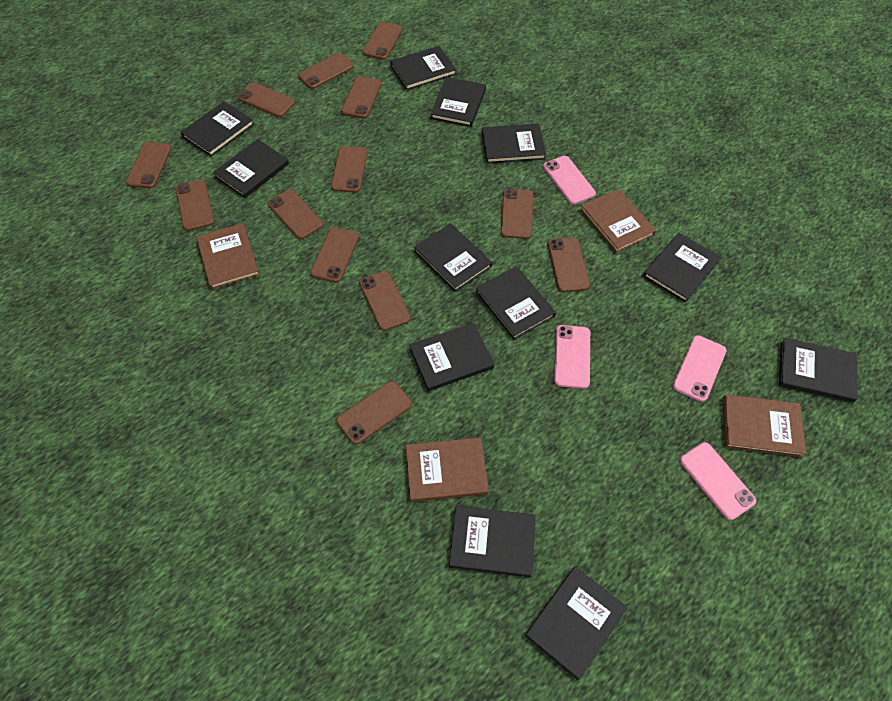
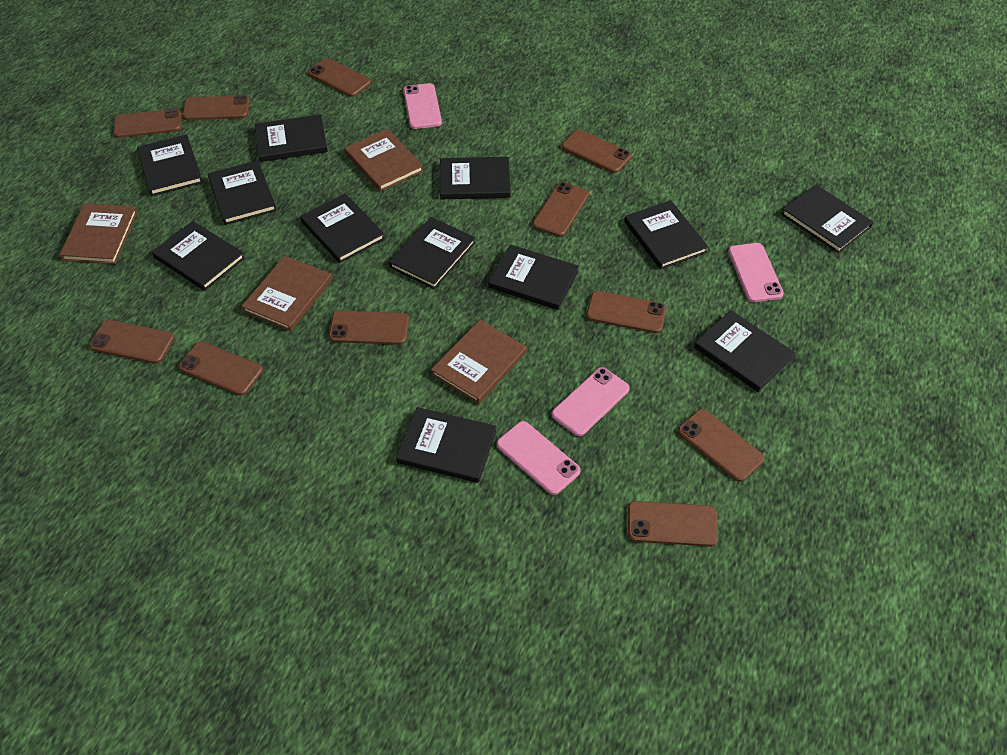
brown phone: 13 -> 11

